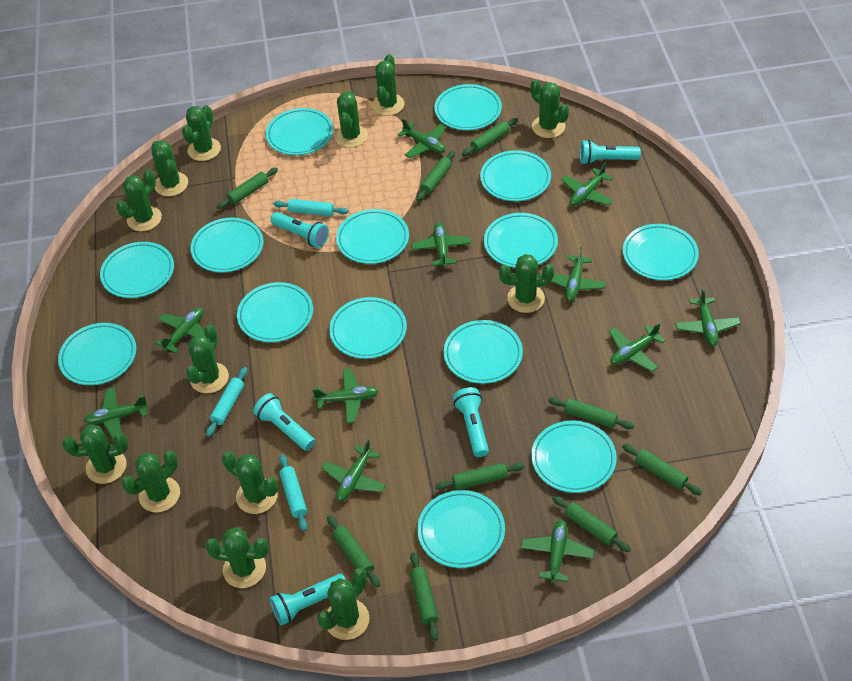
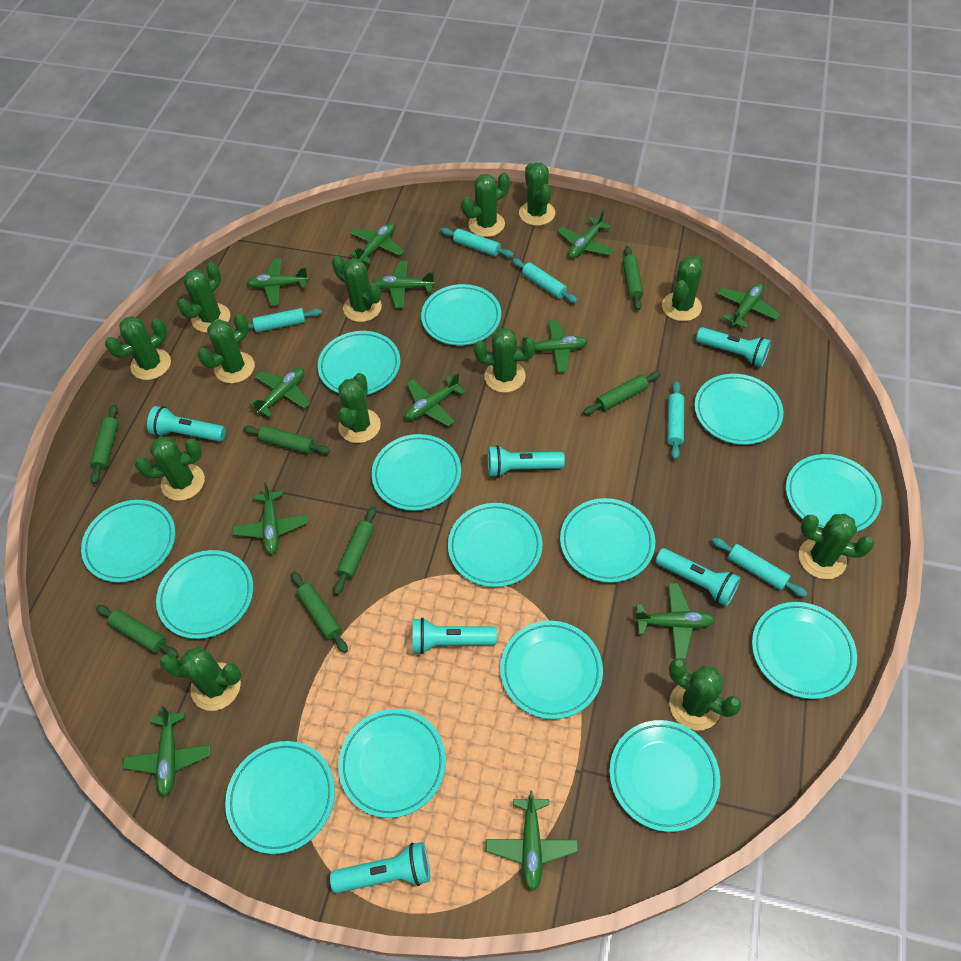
green plane: 11 -> 12
green rolling pin: 9 -> 7
turquoise flashlight: 5 -> 6
turquoise rolling pin: 3 -> 5

